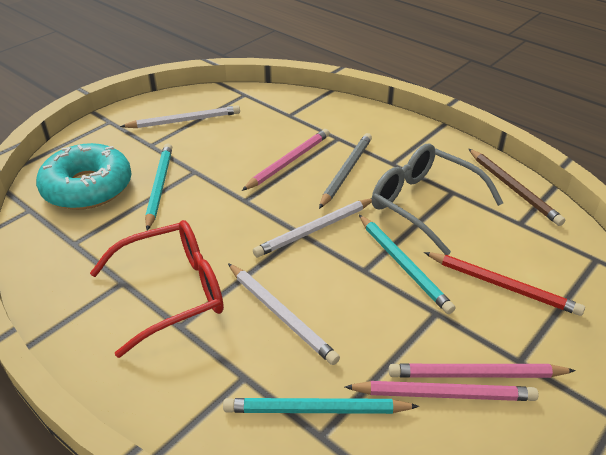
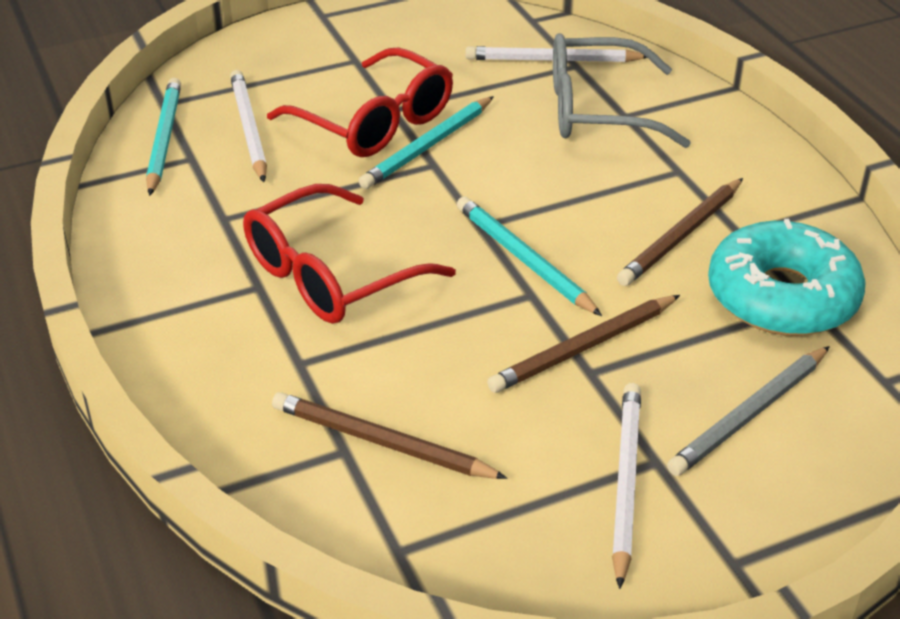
brown pencil: 1 -> 3
pink pencil: 3 -> 0
red glasses: 1 -> 2
red pencil: 1 -> 0

